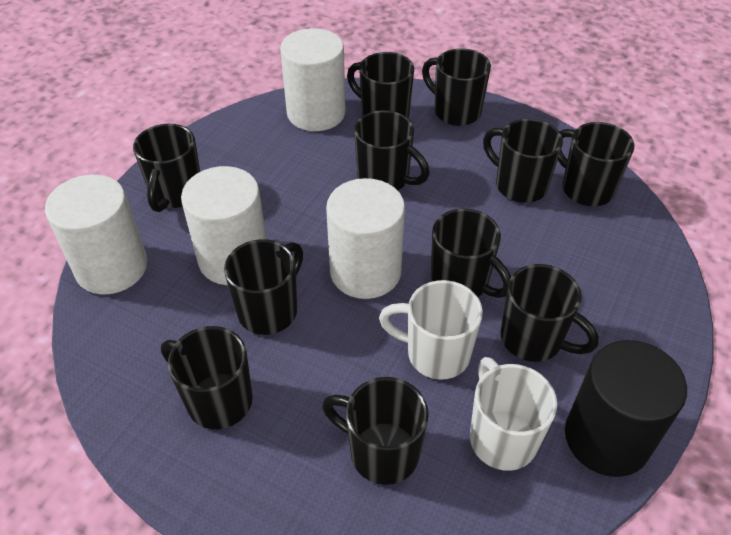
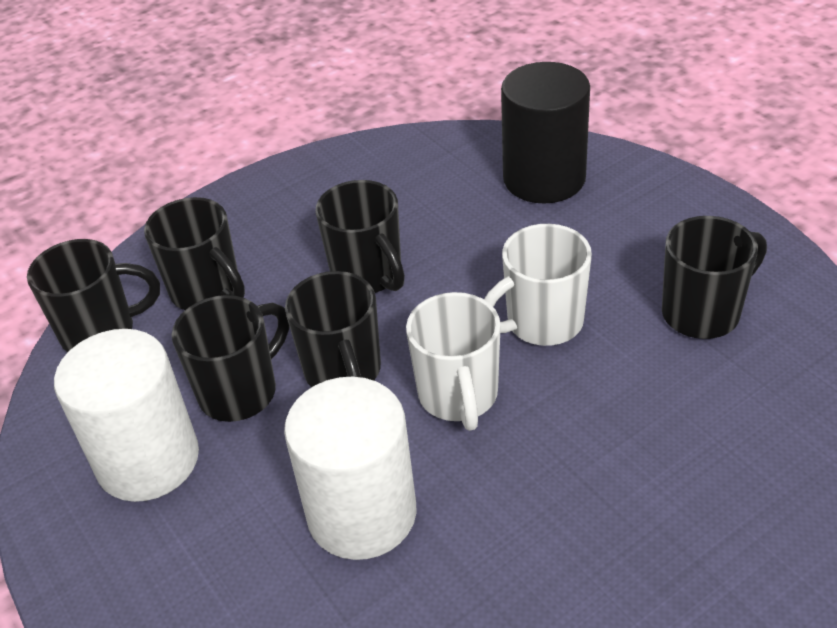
black mug: 11 -> 6
white cylinder: 4 -> 2

